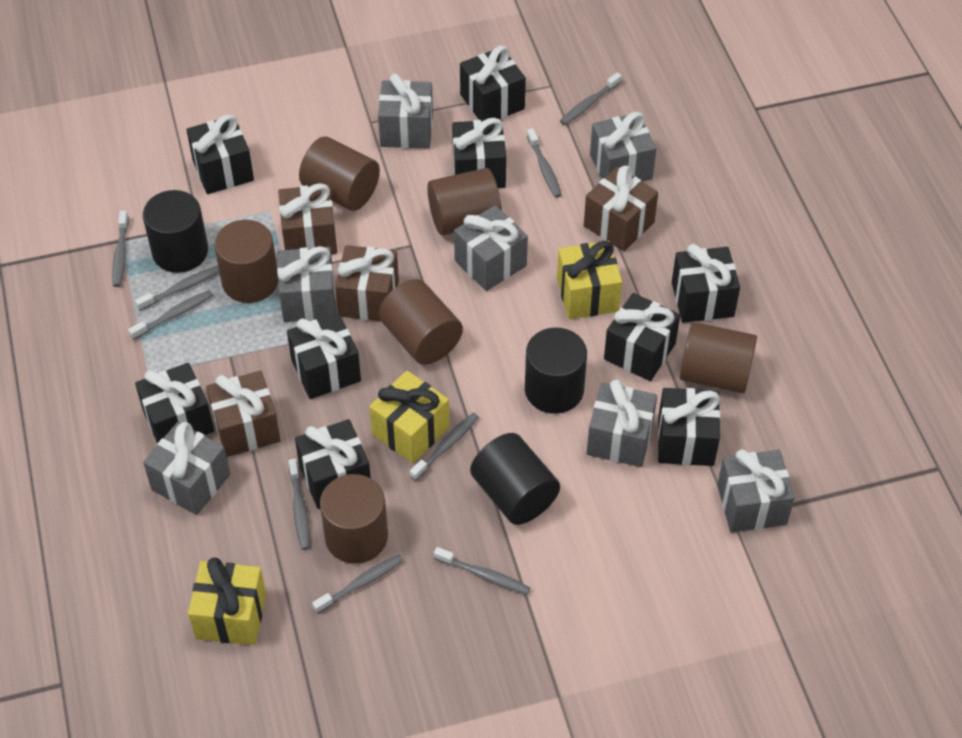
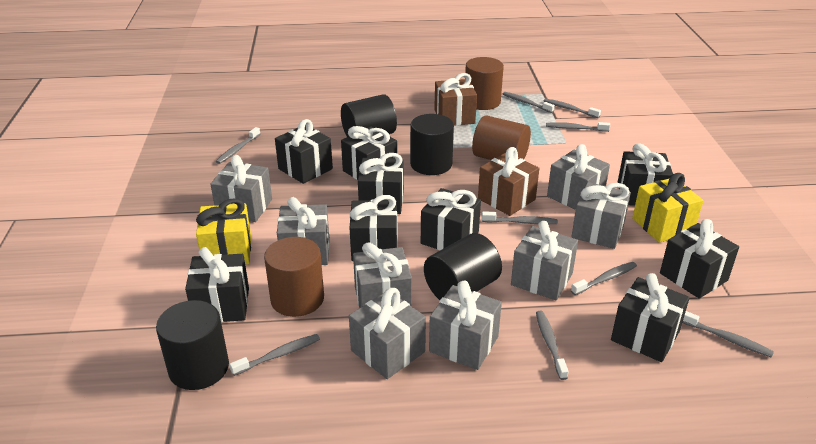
black cylinder: 3 -> 4
brown cylinder: 6 -> 3
brown gift: 4 -> 2
grey gift: 7 -> 8
yellow gift: 3 -> 2

